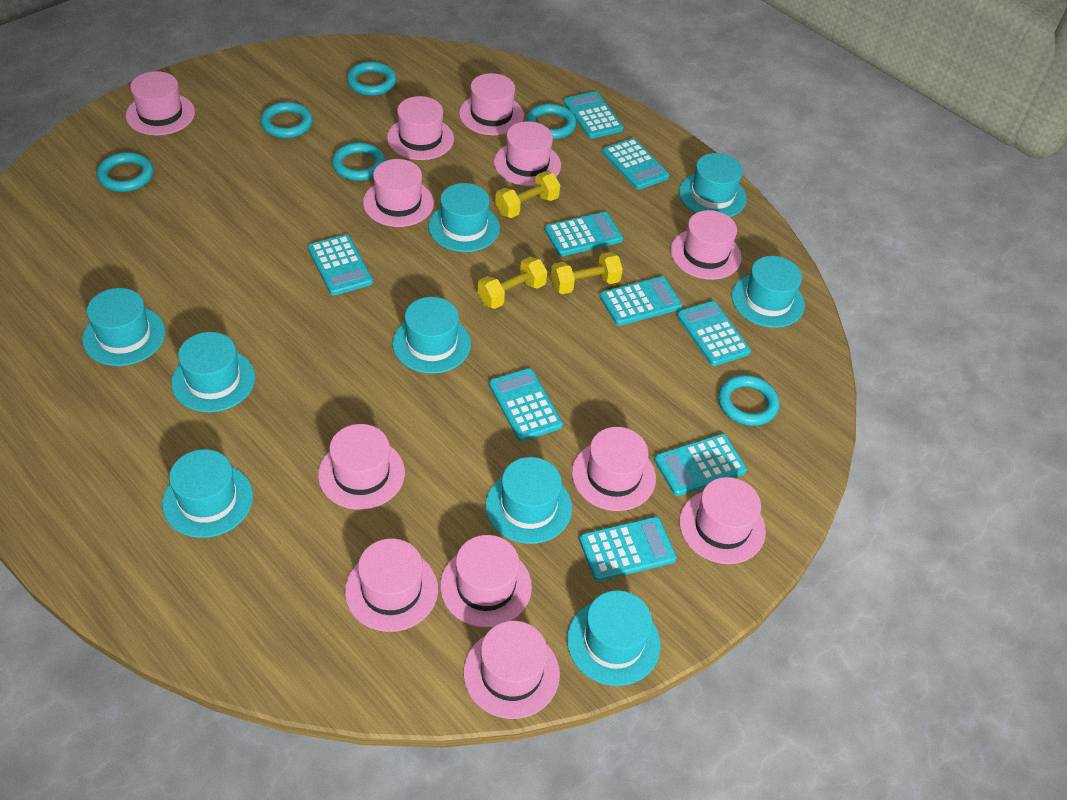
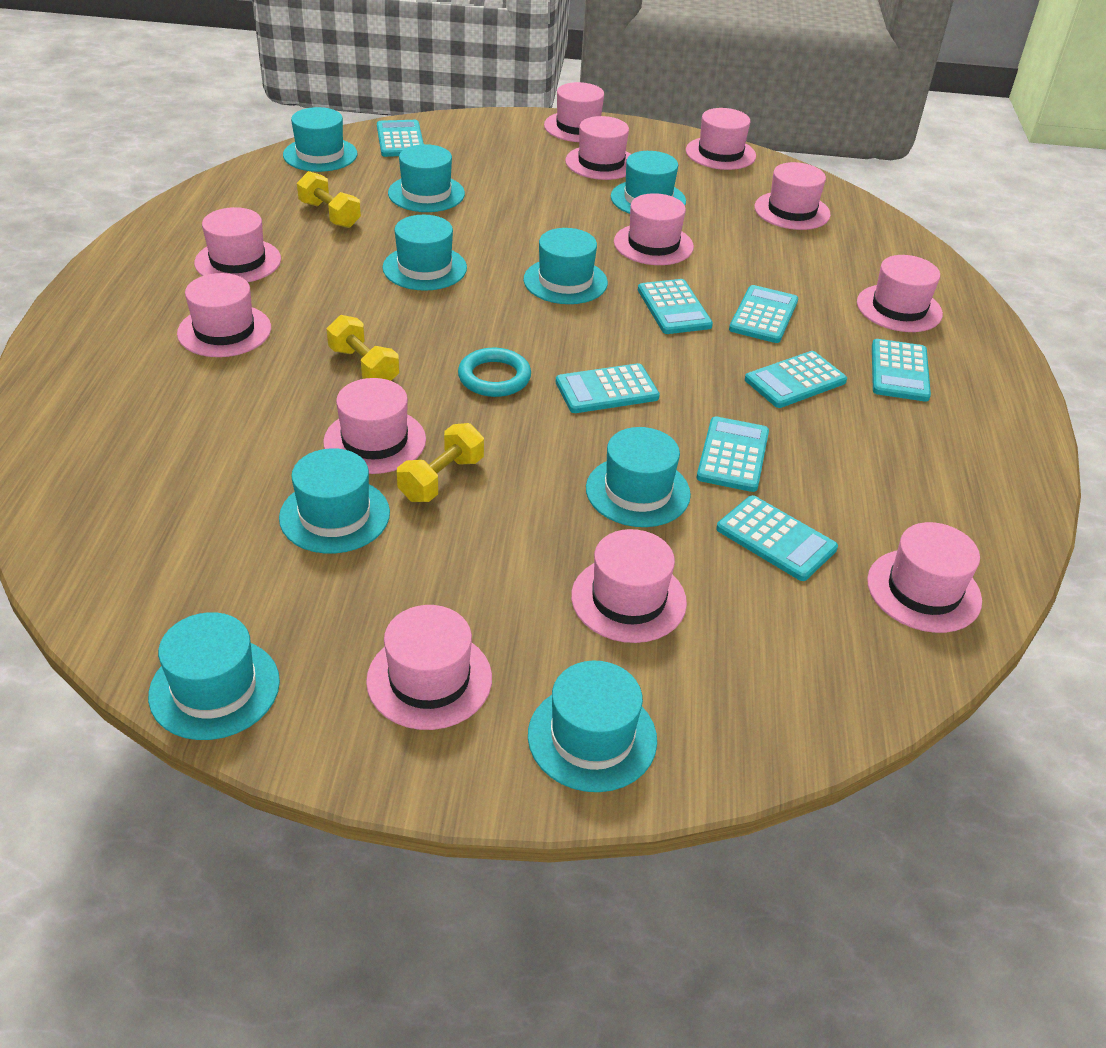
turquoise calculator: 9 -> 8
turquoise ring: 6 -> 1

